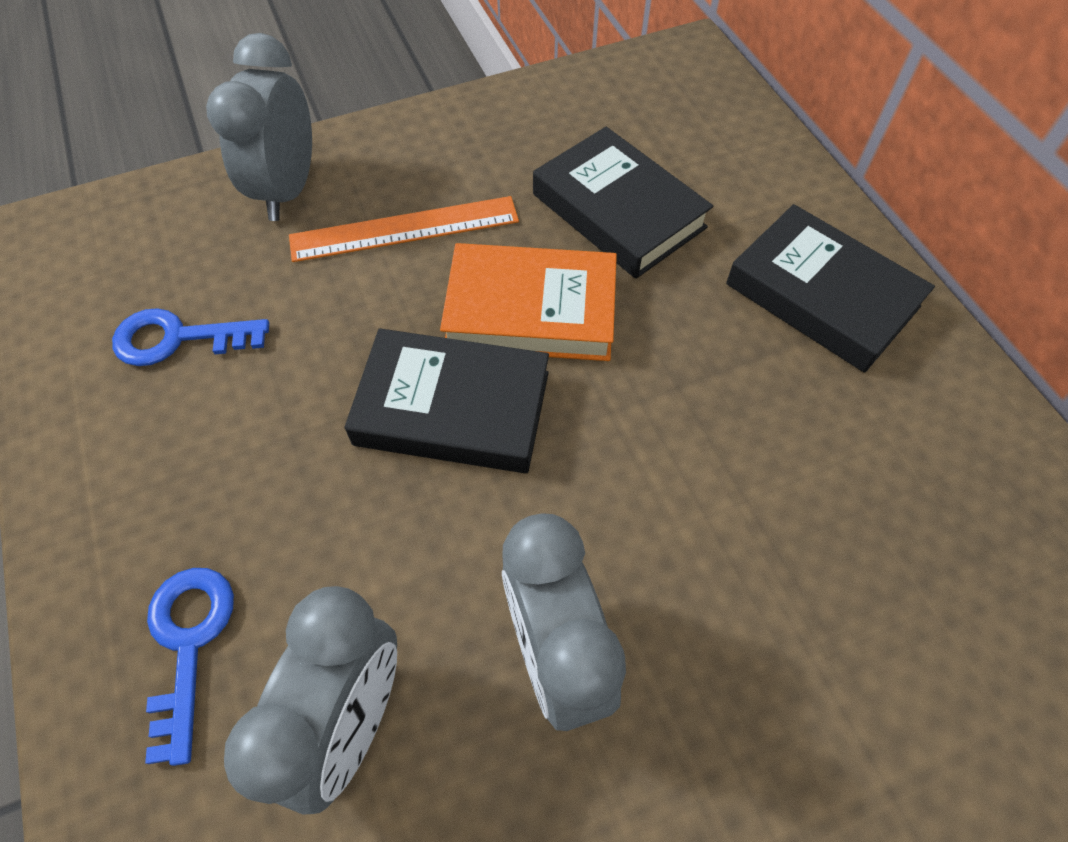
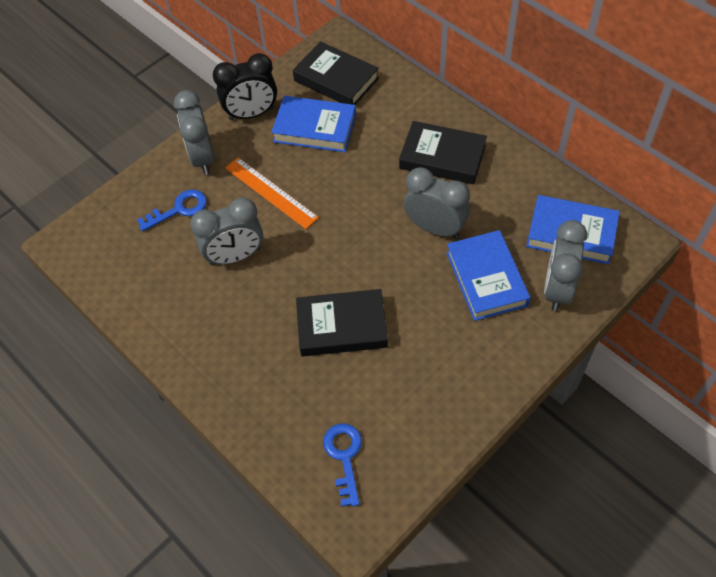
black clock: 0 -> 1
blue book: 0 -> 3
grey clock: 3 -> 4
orange book: 1 -> 0

